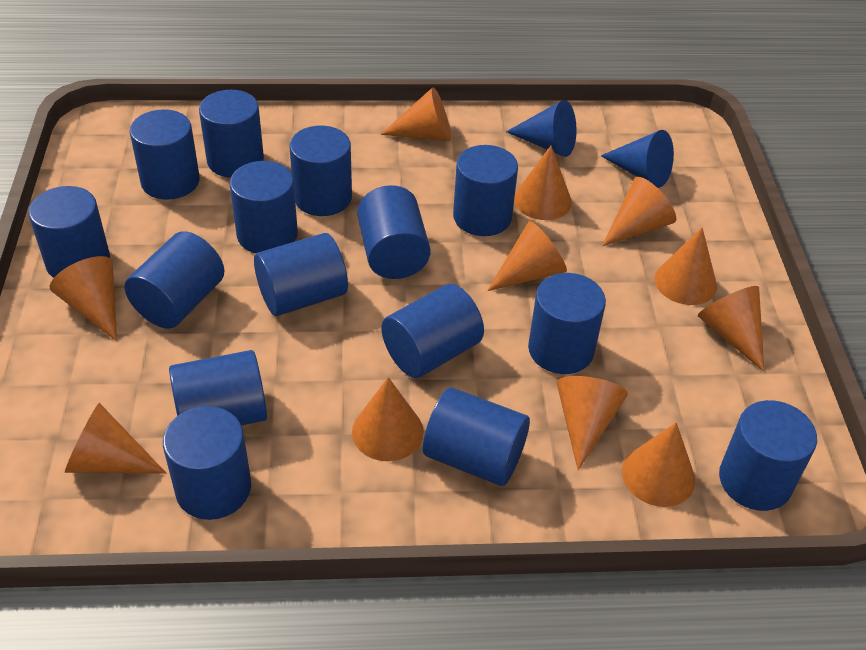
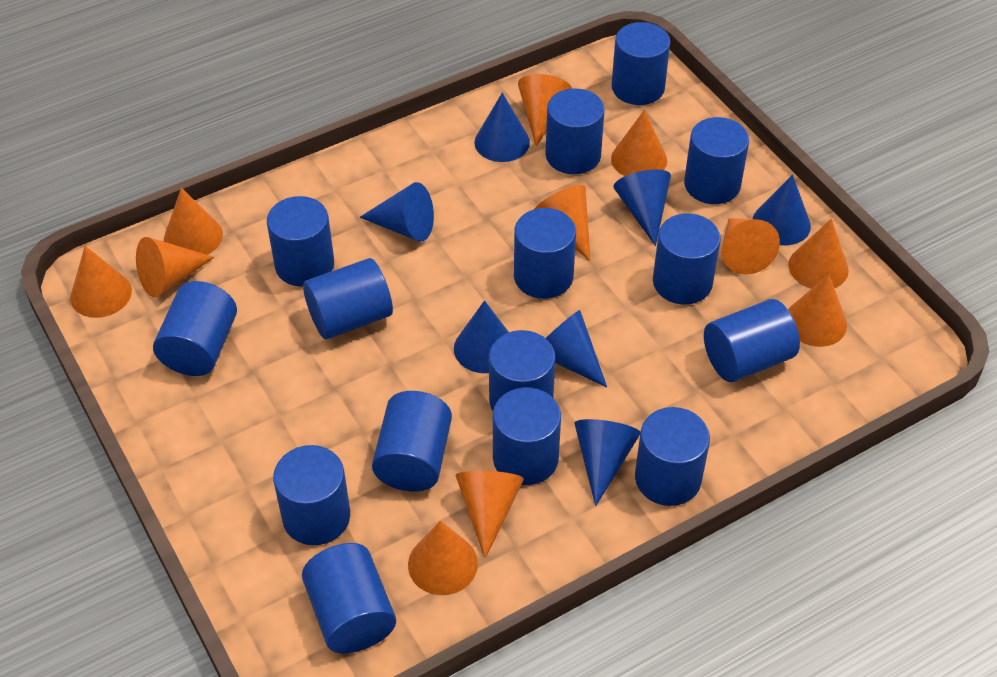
blue cone: 2 -> 7

